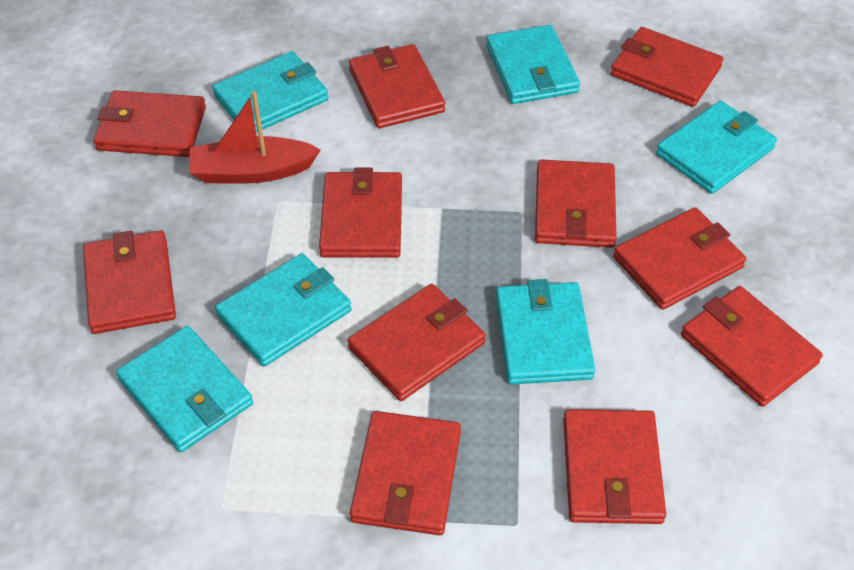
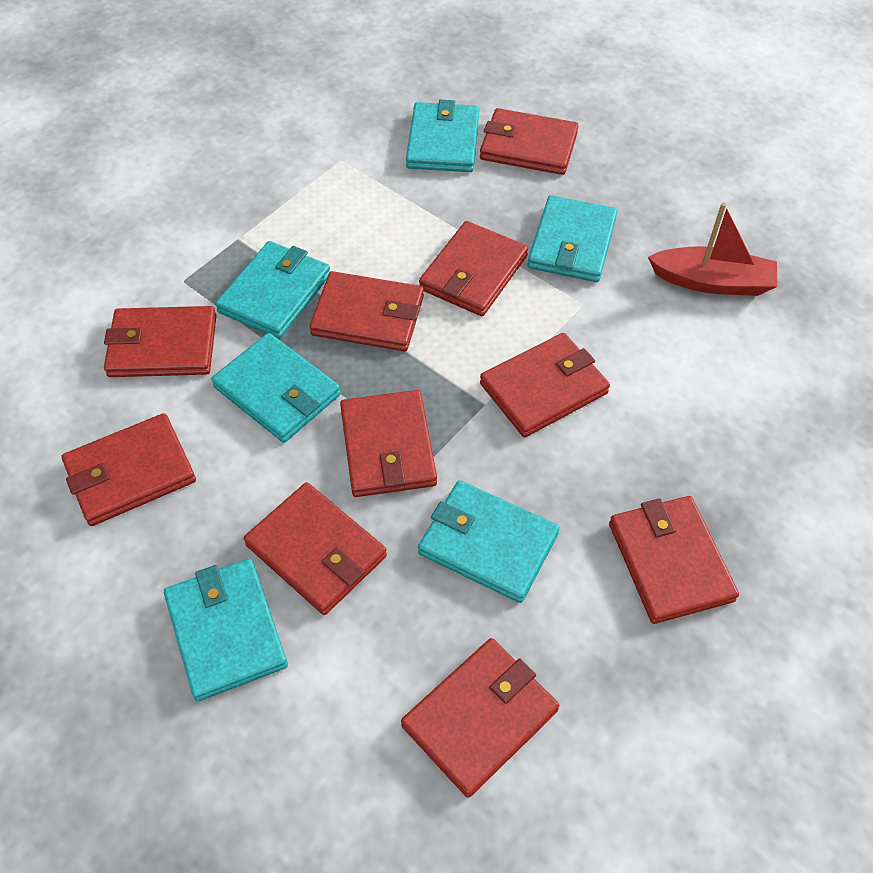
red wallet: 11 -> 10

